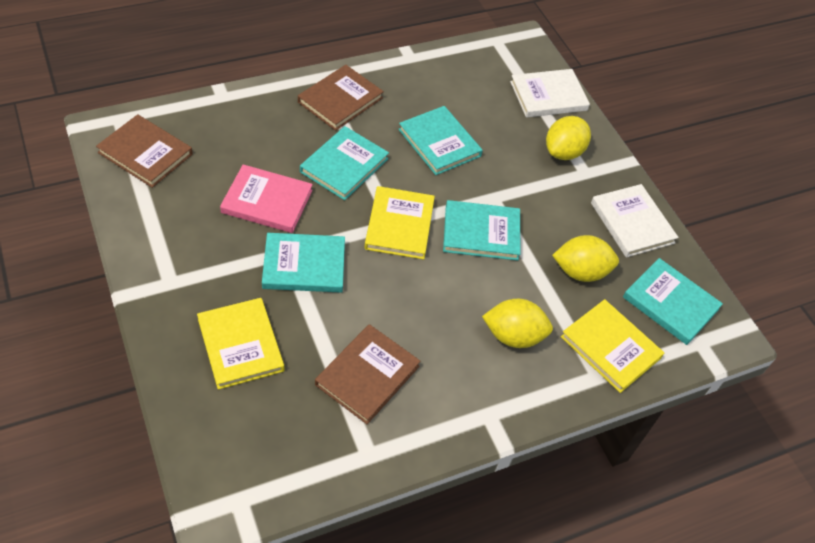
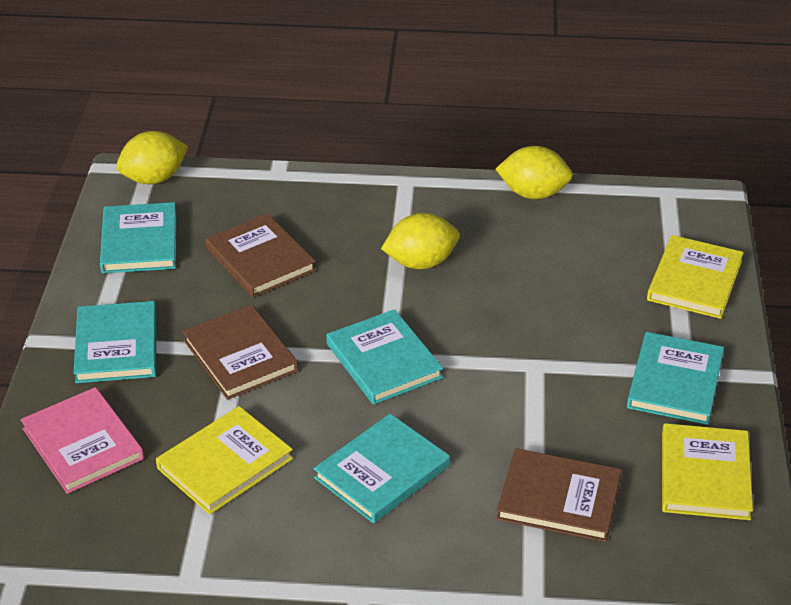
white book: 2 -> 0

